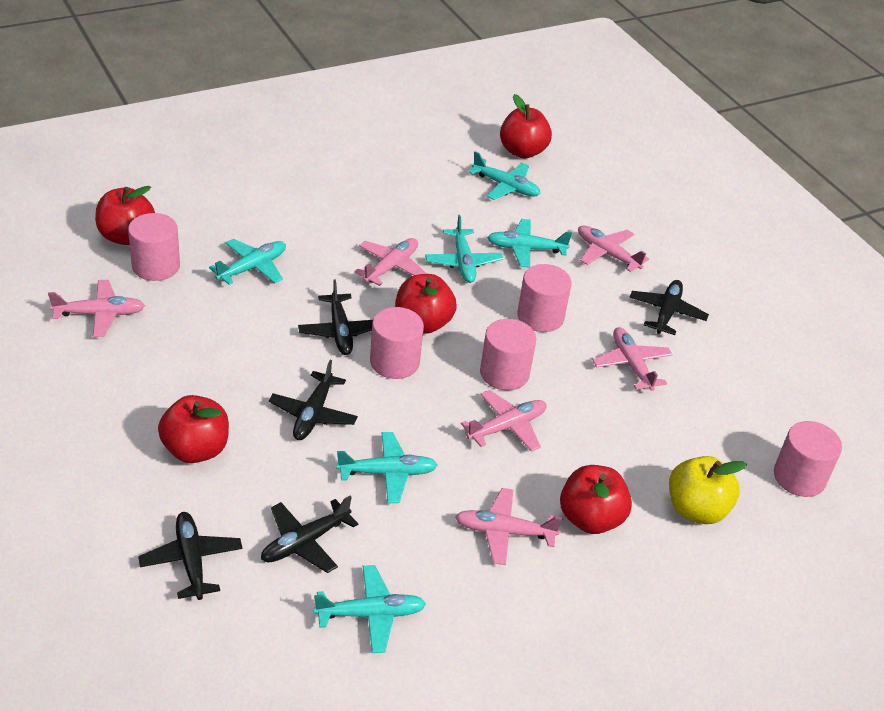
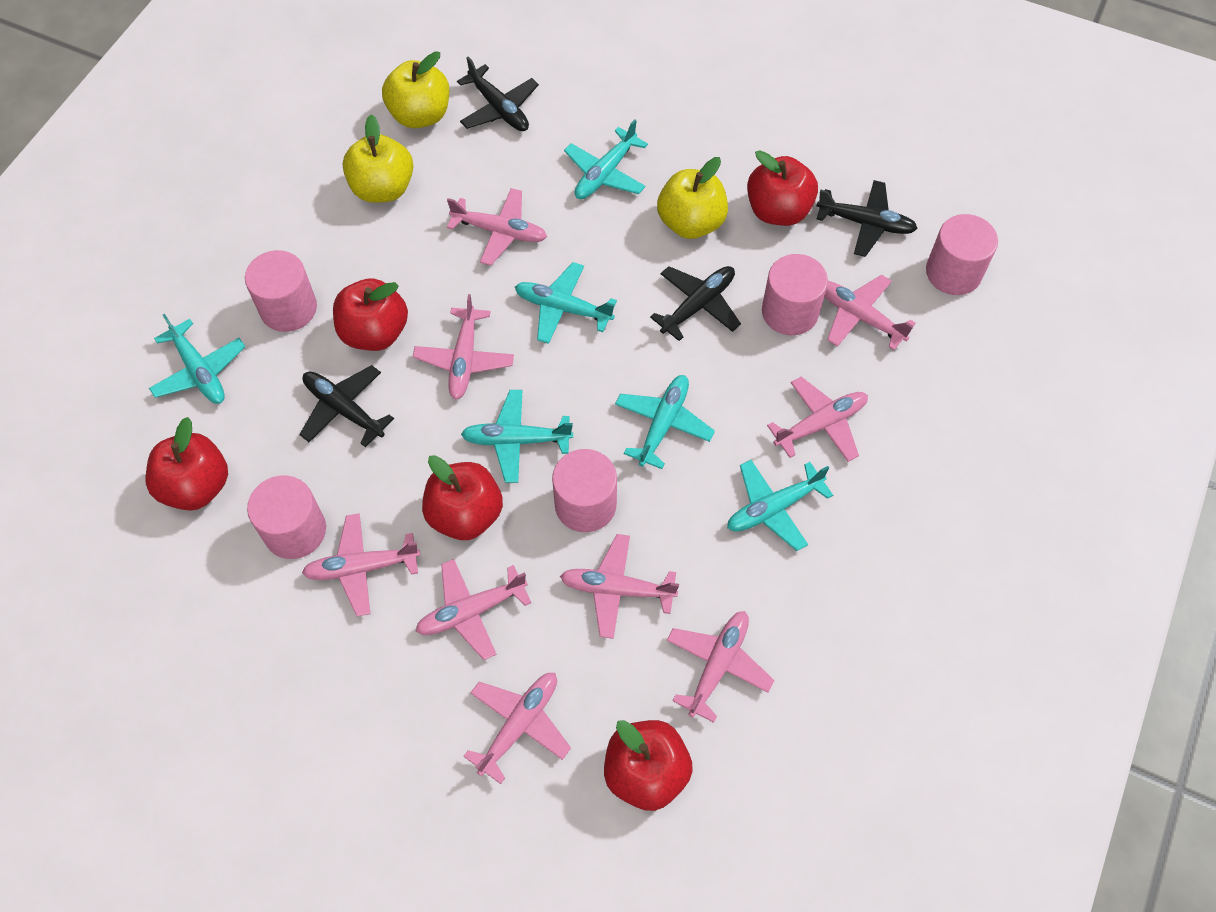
black plane: 5 -> 4
pink plane: 6 -> 9
yellow apple: 1 -> 3

